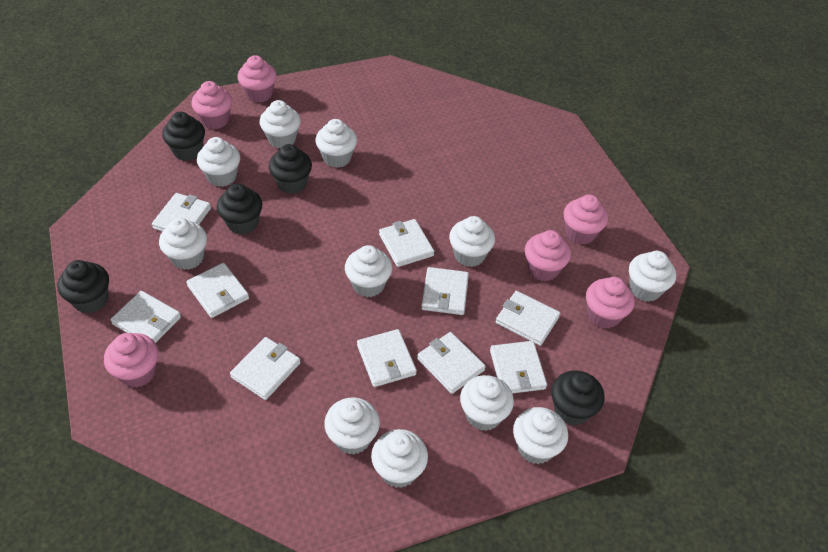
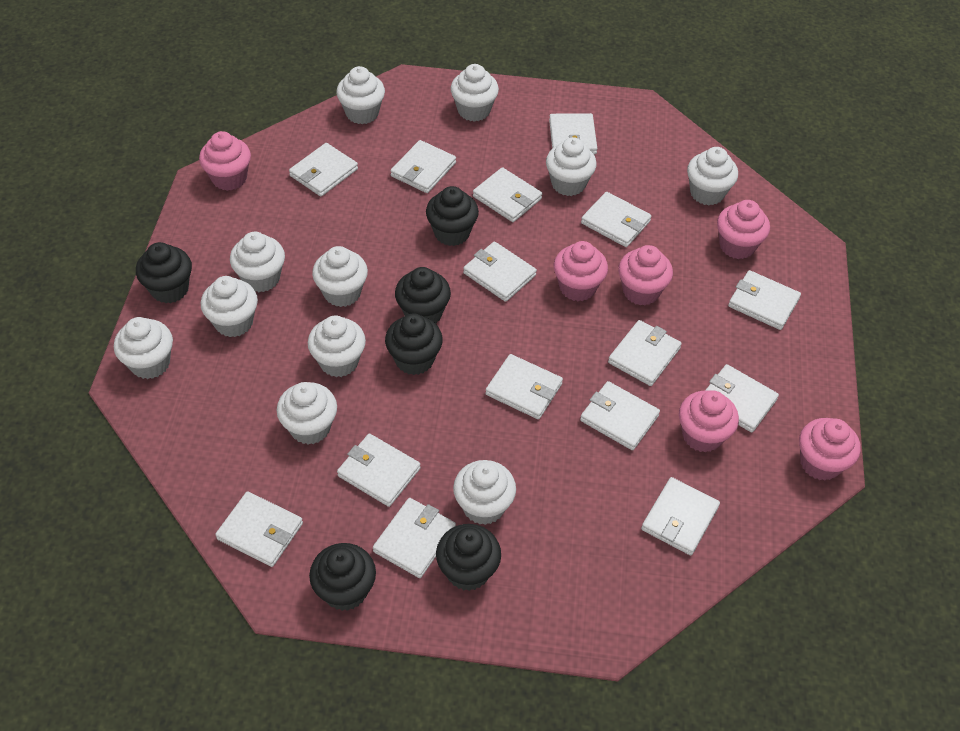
black cupcake: 5 -> 6
white wallet: 10 -> 15

